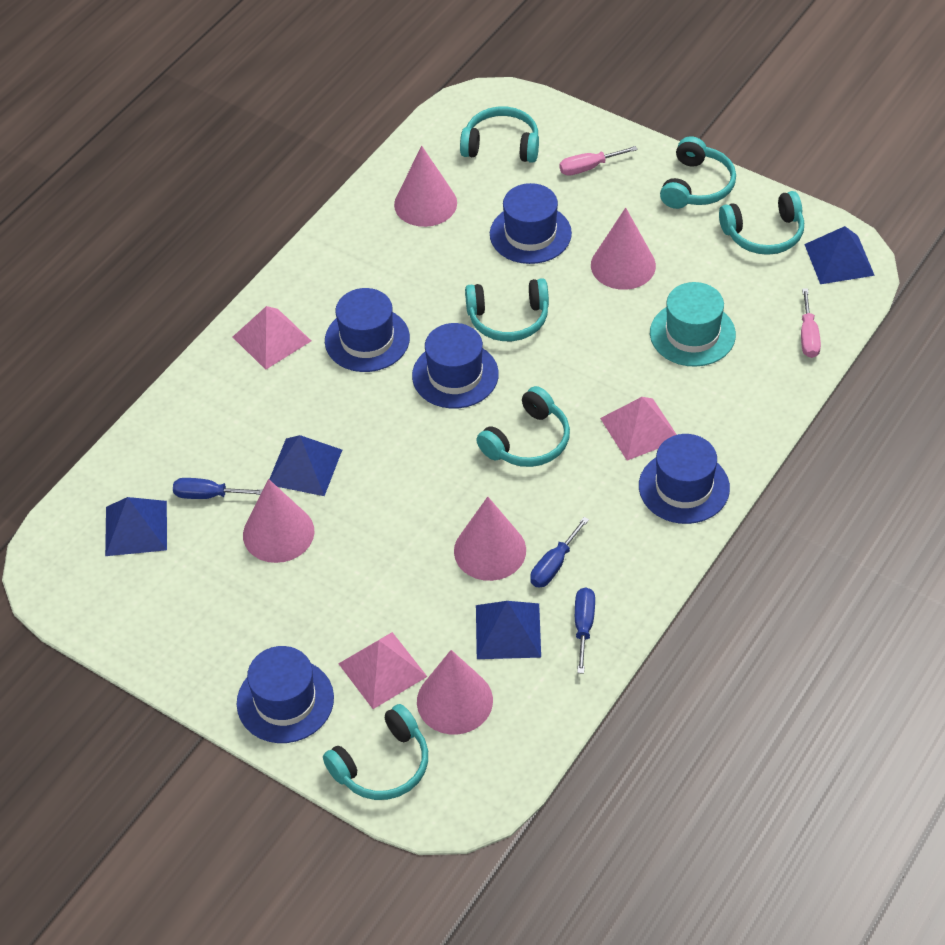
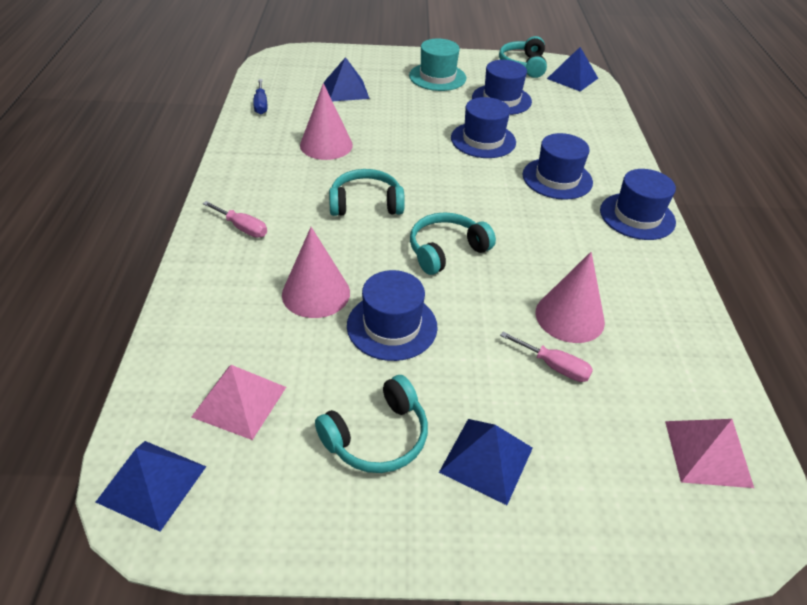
blue screwdriver: 3 -> 1
pink cone: 5 -> 3
pink pyramid: 3 -> 2
turquoise headphones: 6 -> 4

